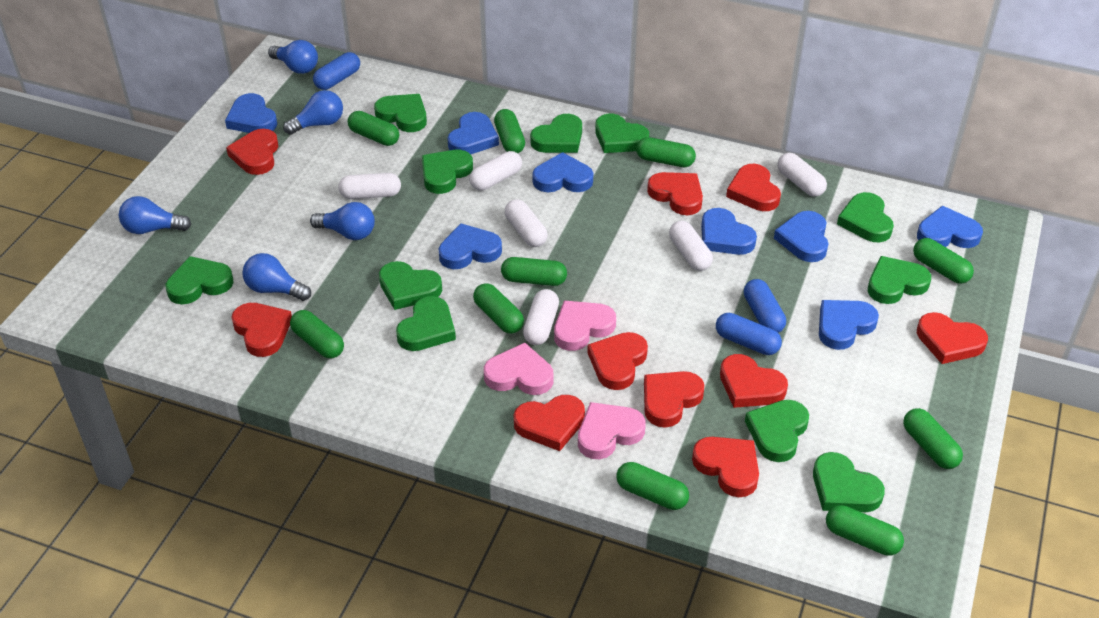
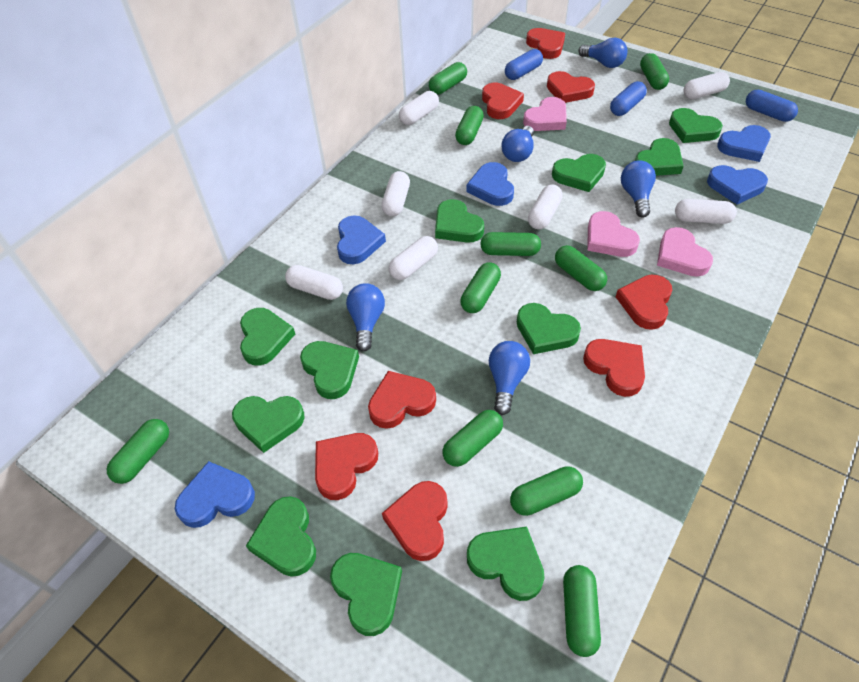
blue heart: 8 -> 5
red heart: 10 -> 8
white capsule: 6 -> 7

